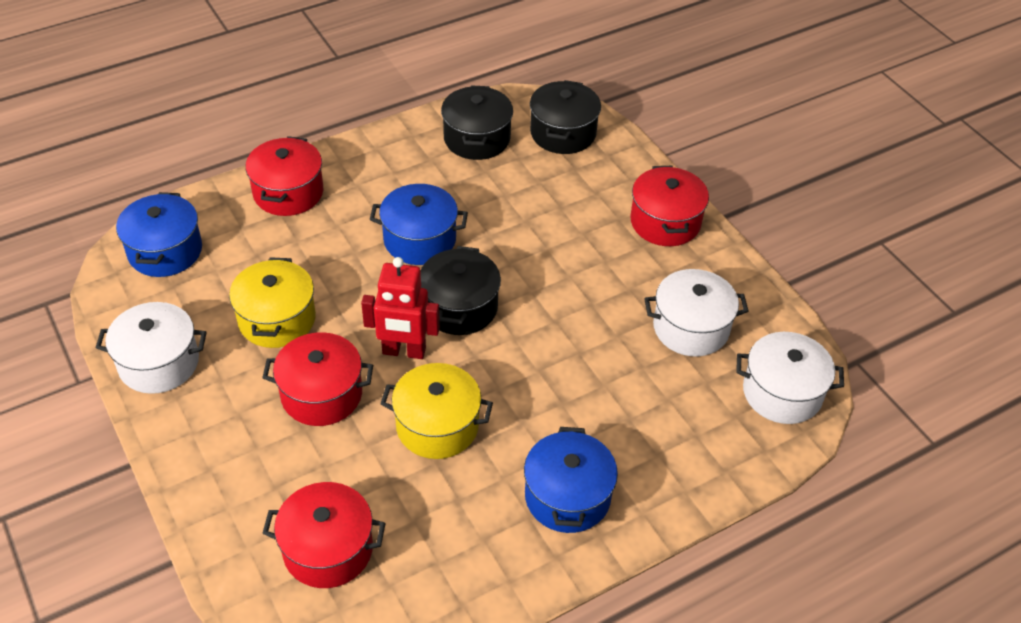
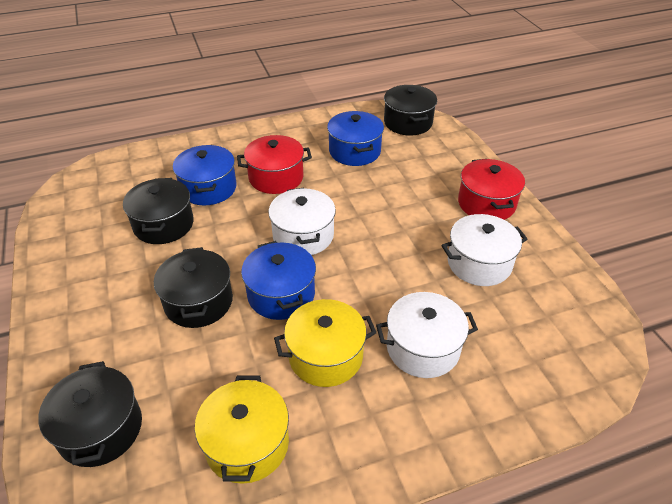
black pot: 3 -> 4
red pot: 4 -> 2
red robot: 1 -> 0

